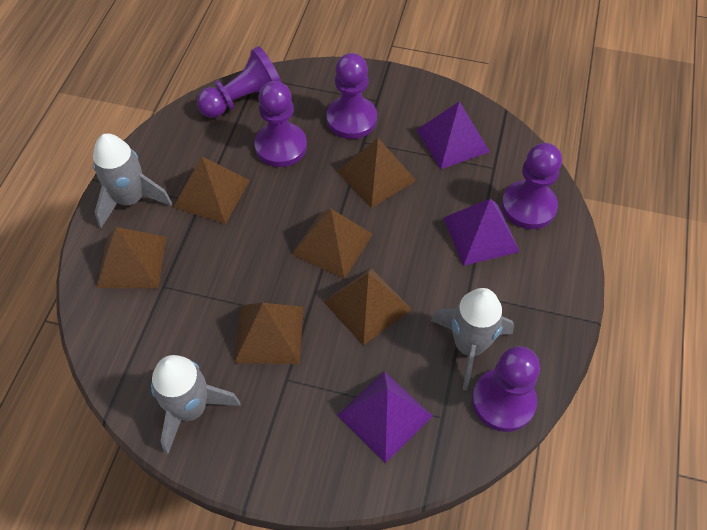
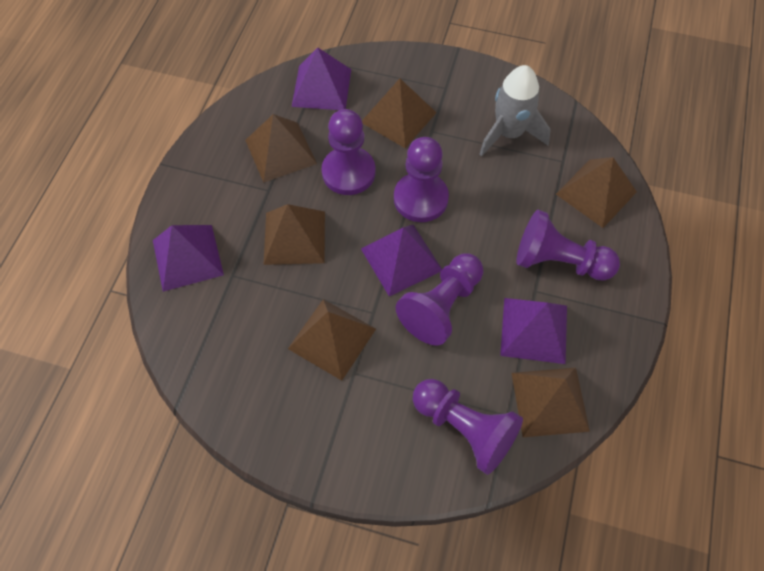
grey rocket: 3 -> 1
purple pyramid: 3 -> 4

